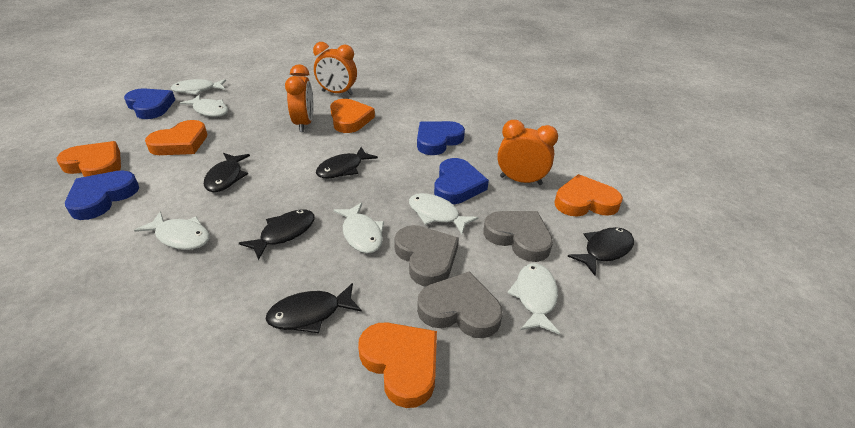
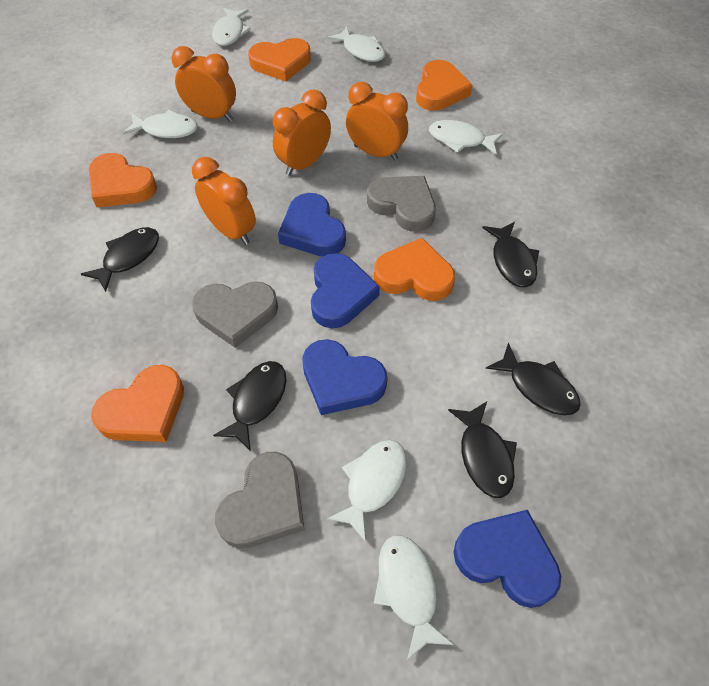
orange clock: 3 -> 4

